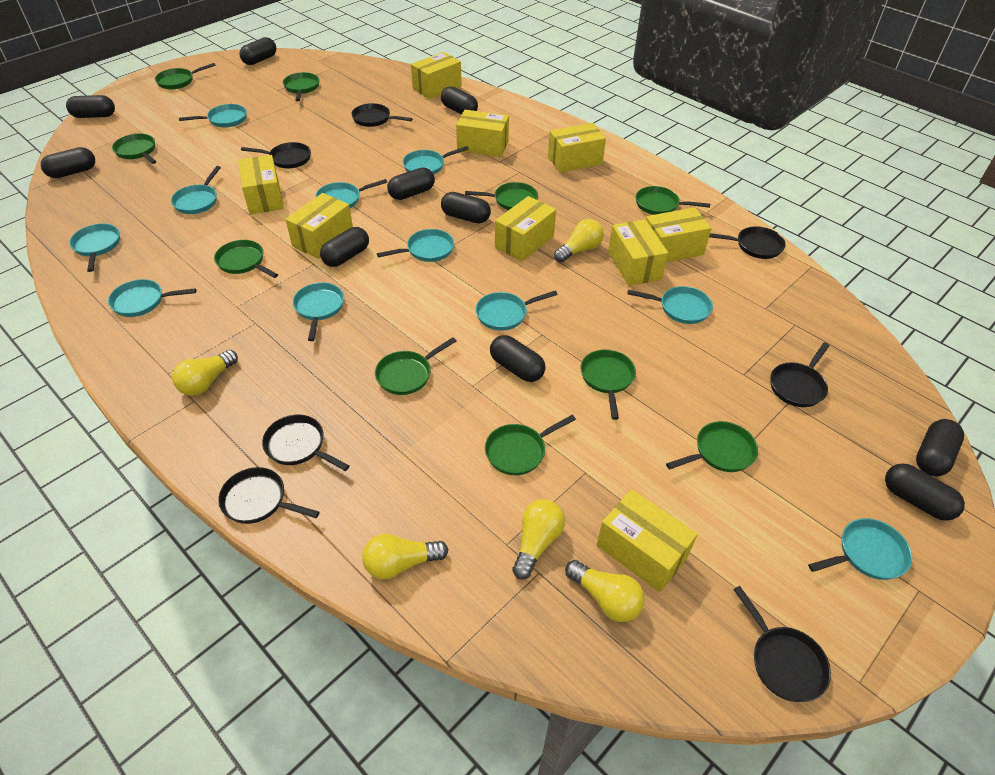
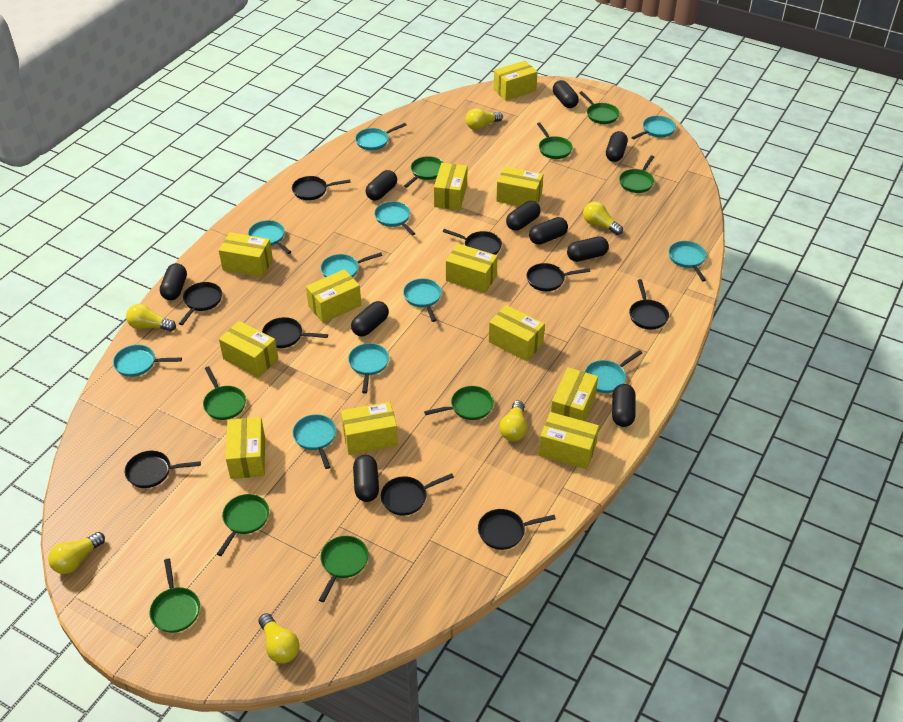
black pan: 7 -> 9
green pan: 10 -> 9
yellow box: 9 -> 12
yellow light bulb: 5 -> 6

